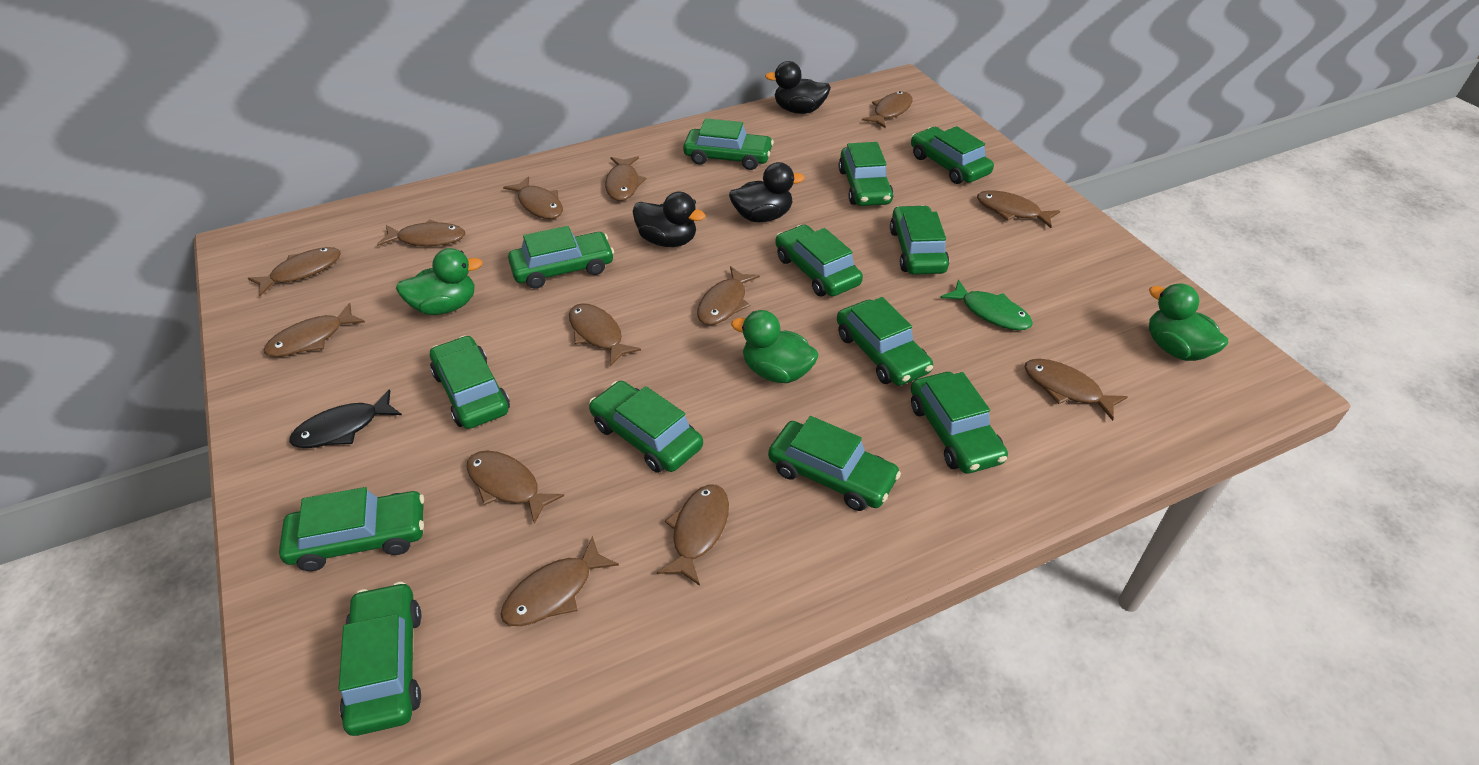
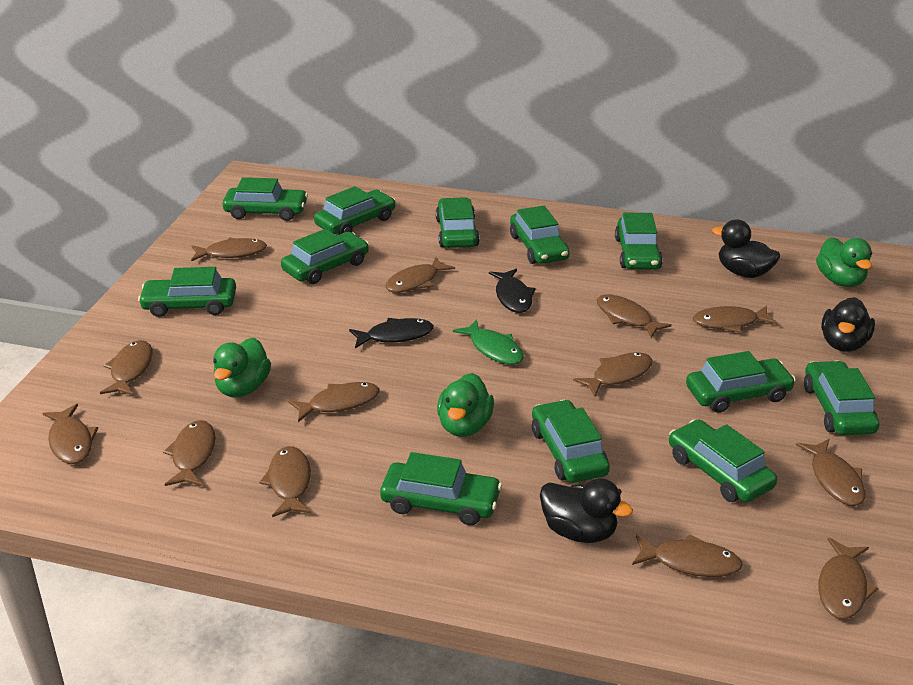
black fish: 1 -> 2
green car: 13 -> 12

